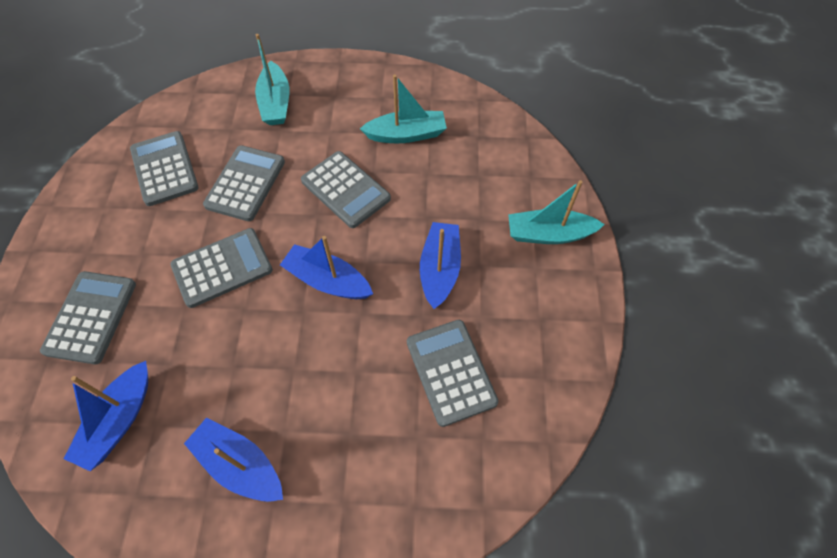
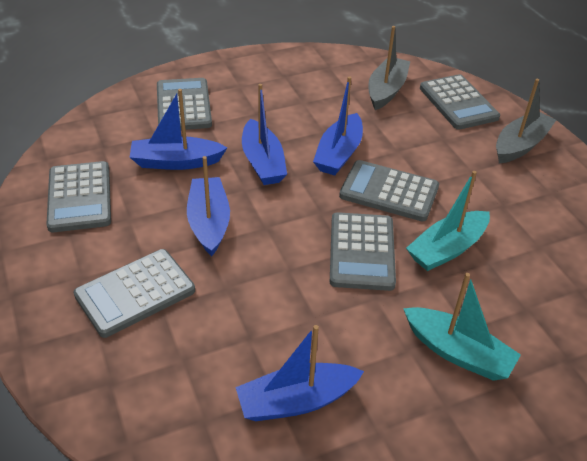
blue boat: 4 -> 5
grey boat: 0 -> 2
turquoise boat: 3 -> 2

